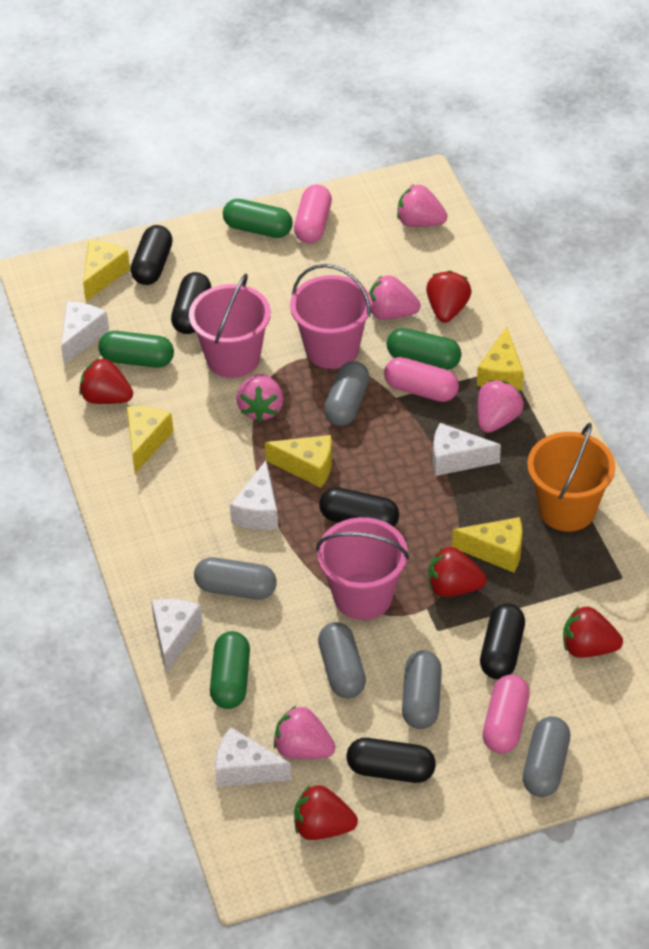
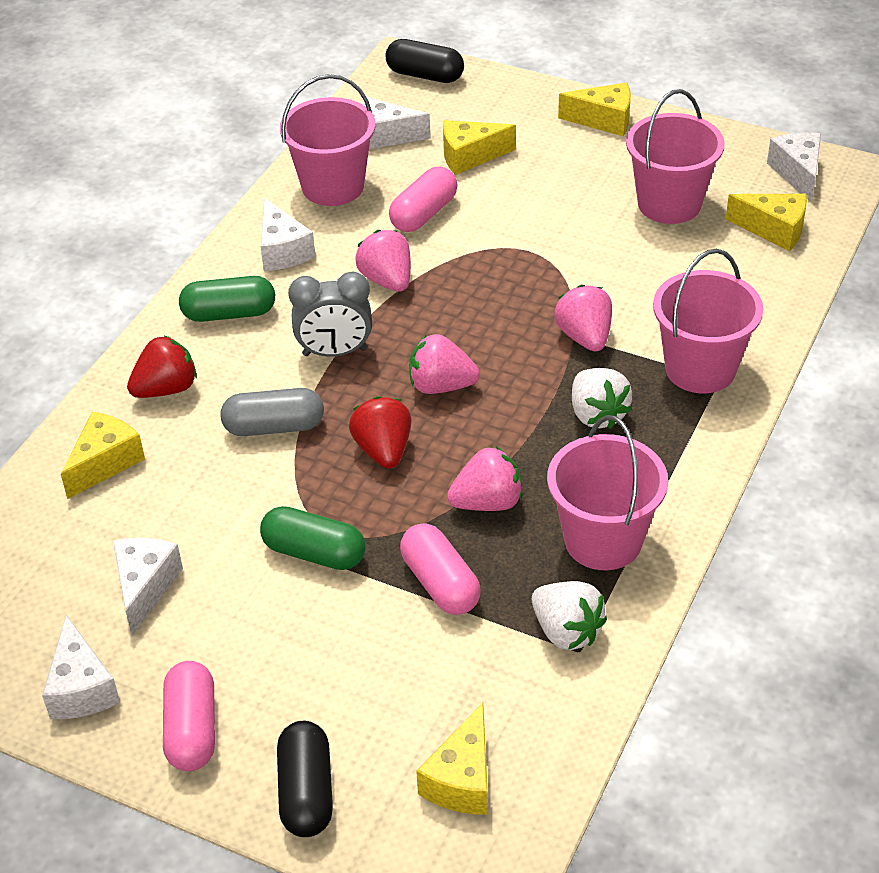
black capsule: 5 -> 2
green capsule: 4 -> 2
grey capsule: 5 -> 1
grey clock: 0 -> 1
orange bucket: 1 -> 0
pink bucket: 3 -> 4
pink strawberry: 5 -> 4
red strawberry: 5 -> 2
white strawberry: 0 -> 2

